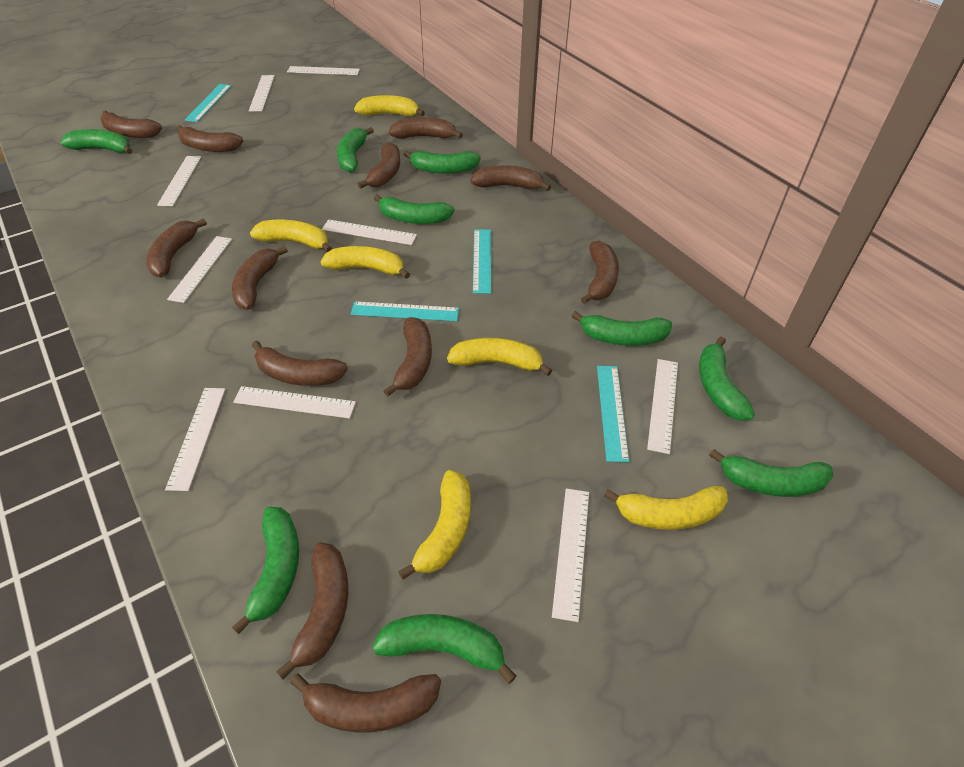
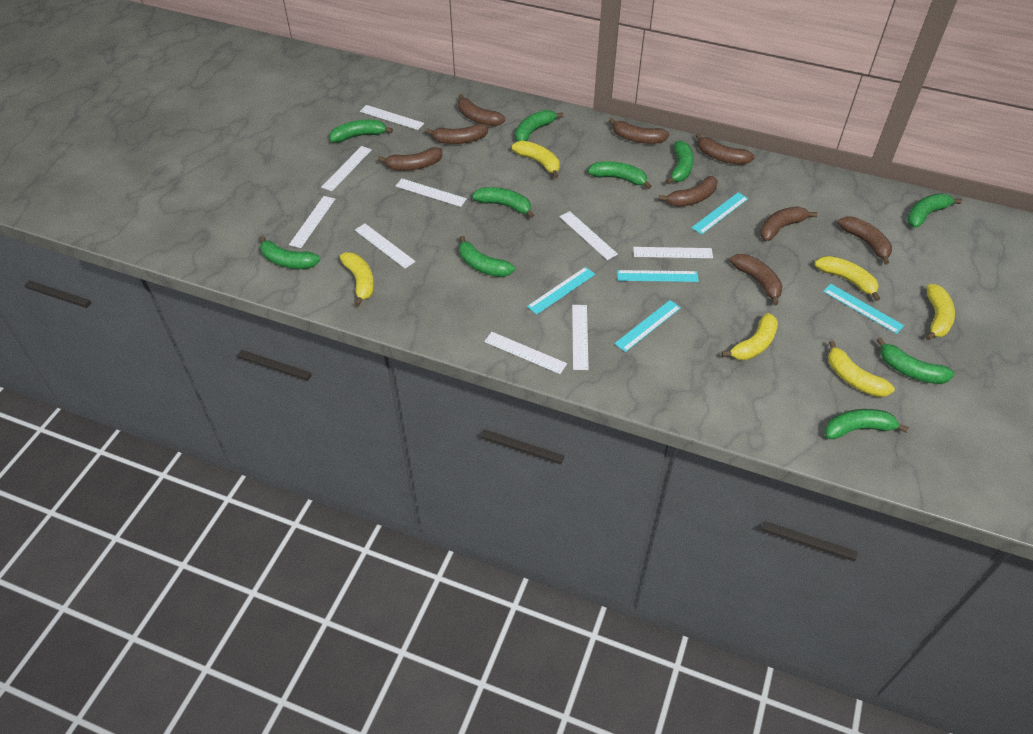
brown banana: 12 -> 9
green banana: 9 -> 10
turquoise ruler: 4 -> 5

